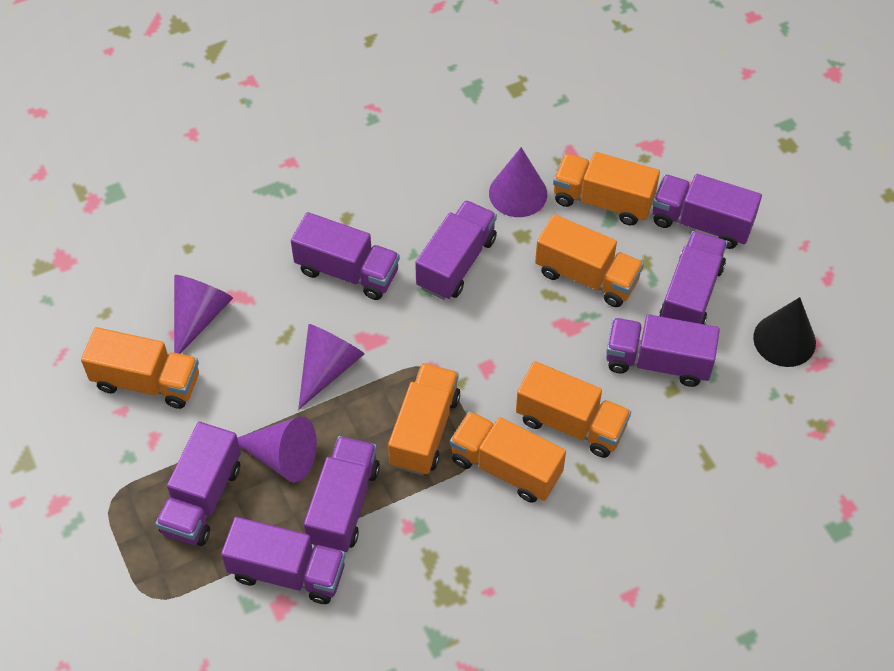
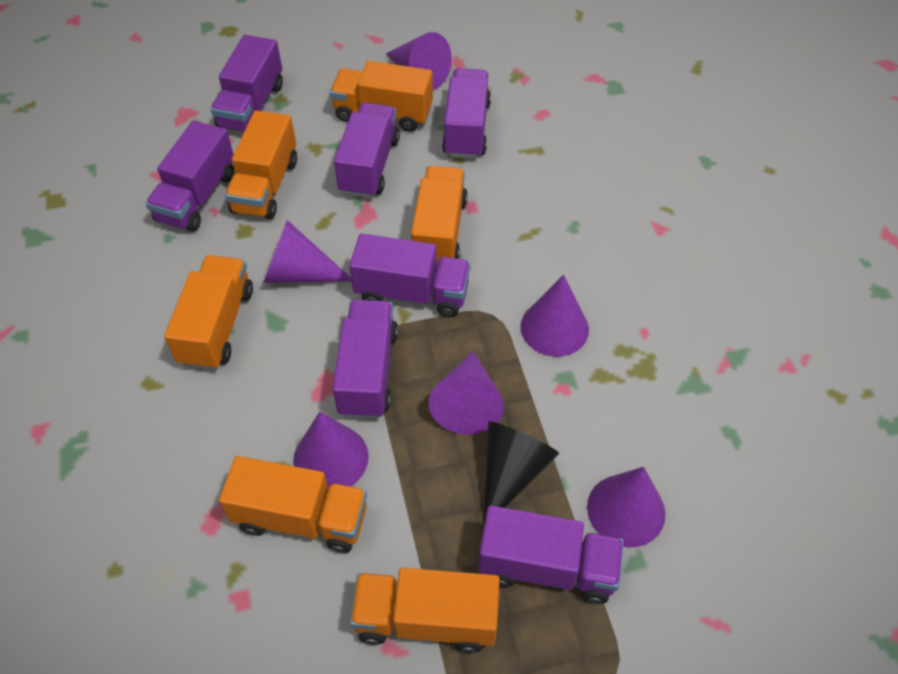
purple cone: 4 -> 6
purple truck: 8 -> 7

